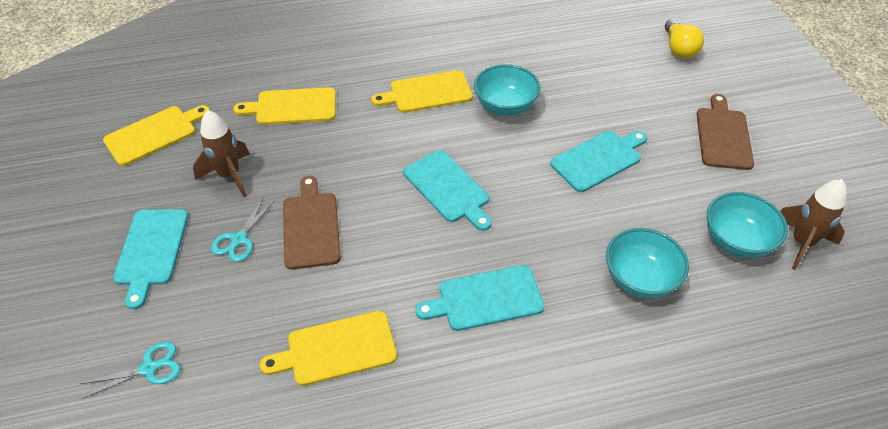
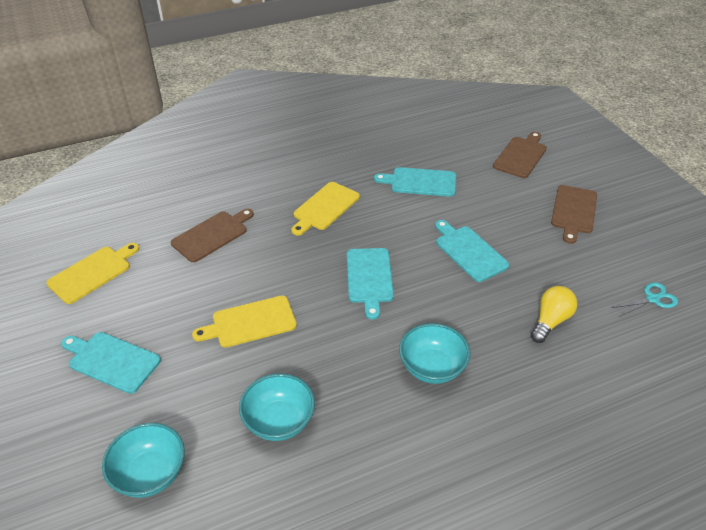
brown cutting board: 2 -> 3
brown rocket: 2 -> 0
turquoise scissors: 2 -> 1
yellow cutting board: 4 -> 3

